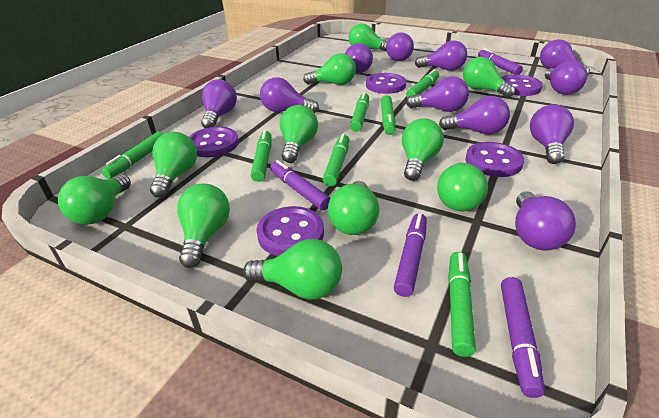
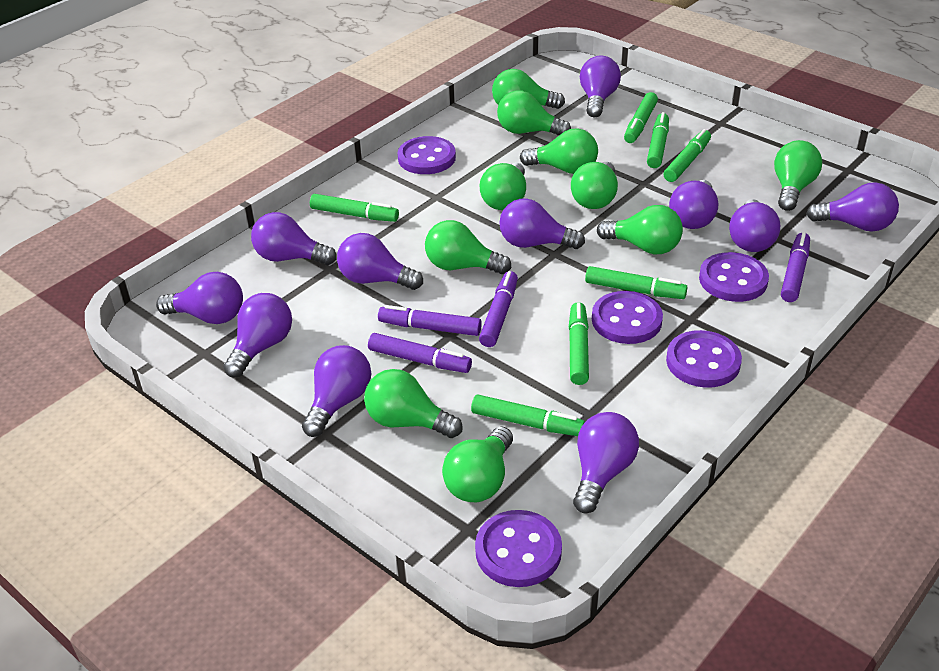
green light bulb: 11 -> 10

